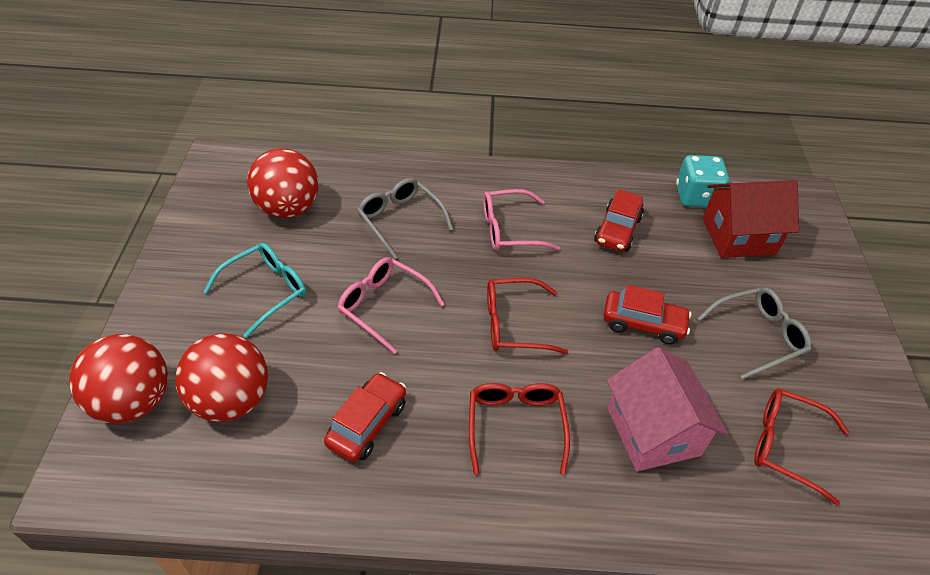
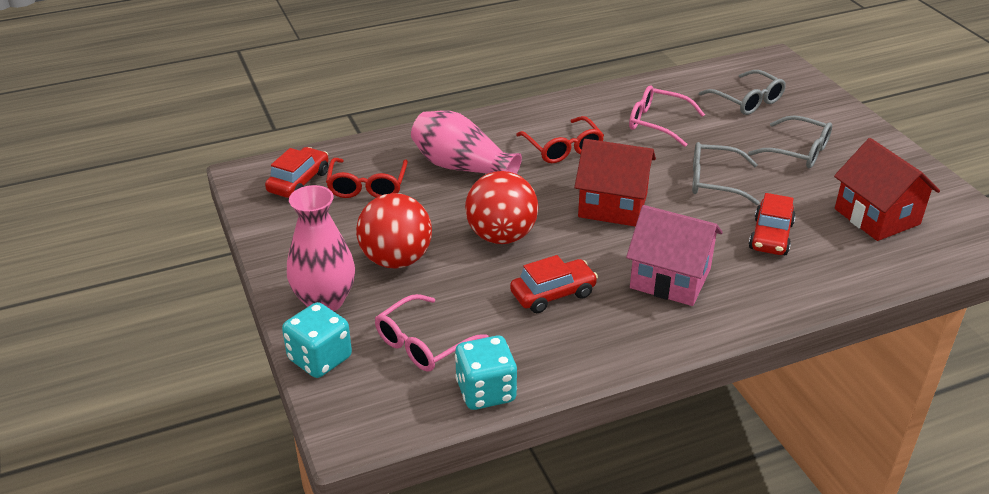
grey glasses: 2 -> 3
pink vase: 0 -> 2
red ball: 3 -> 2
red glasses: 3 -> 2
red house: 1 -> 2
turquoise dice: 1 -> 2
turquoise glasses: 1 -> 0

